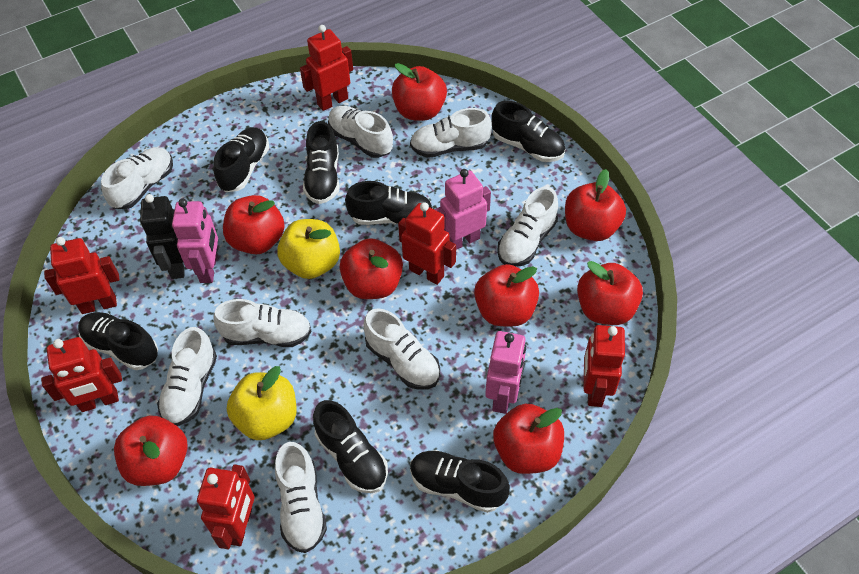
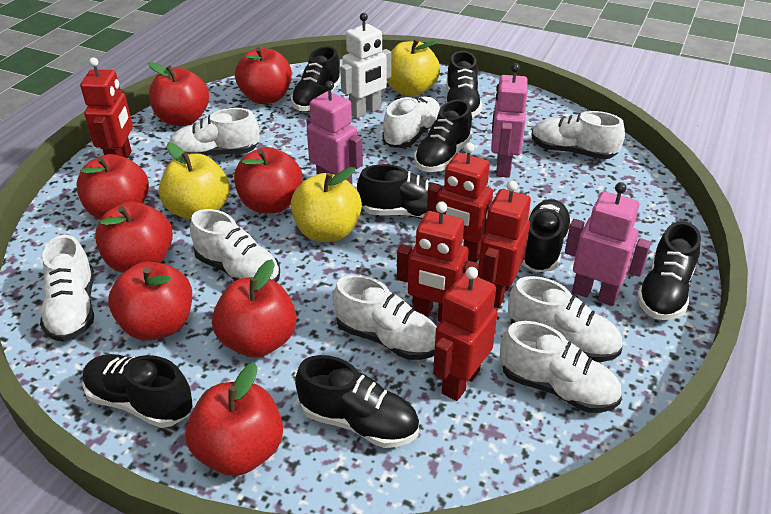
black robot: 1 -> 0
black shoe: 7 -> 8
red robot: 6 -> 5
white robot: 0 -> 1
yellow apple: 2 -> 3

